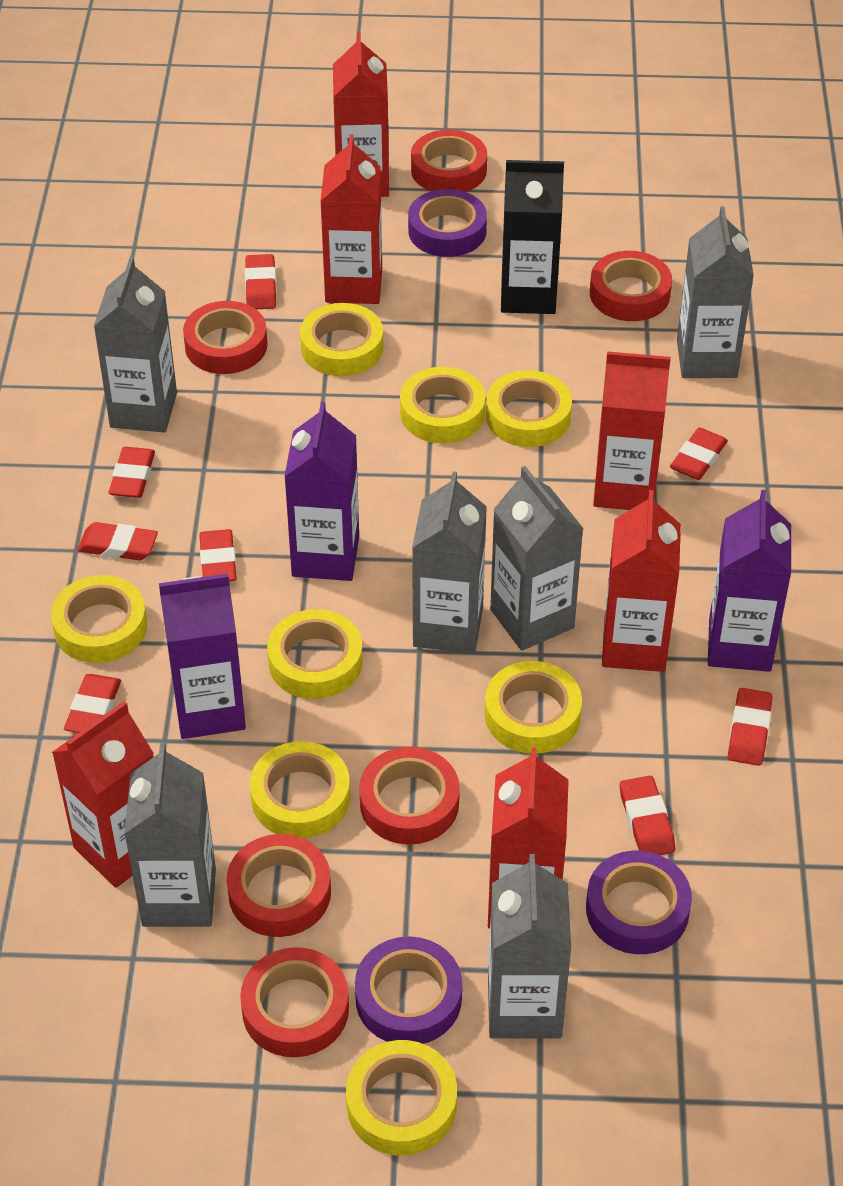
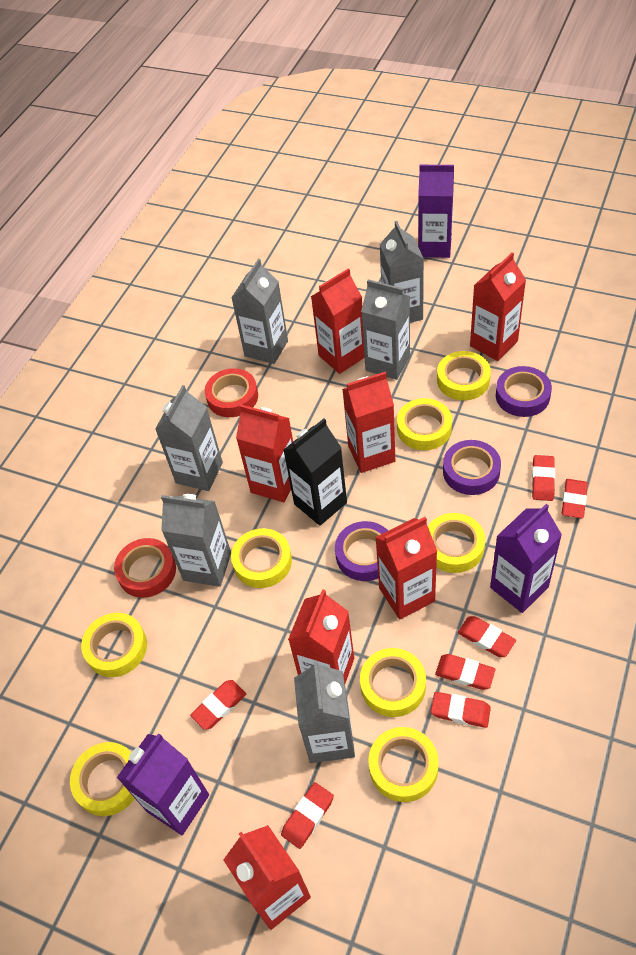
red carton: 6 -> 7
red eraser: 8 -> 7
red tape: 6 -> 2

